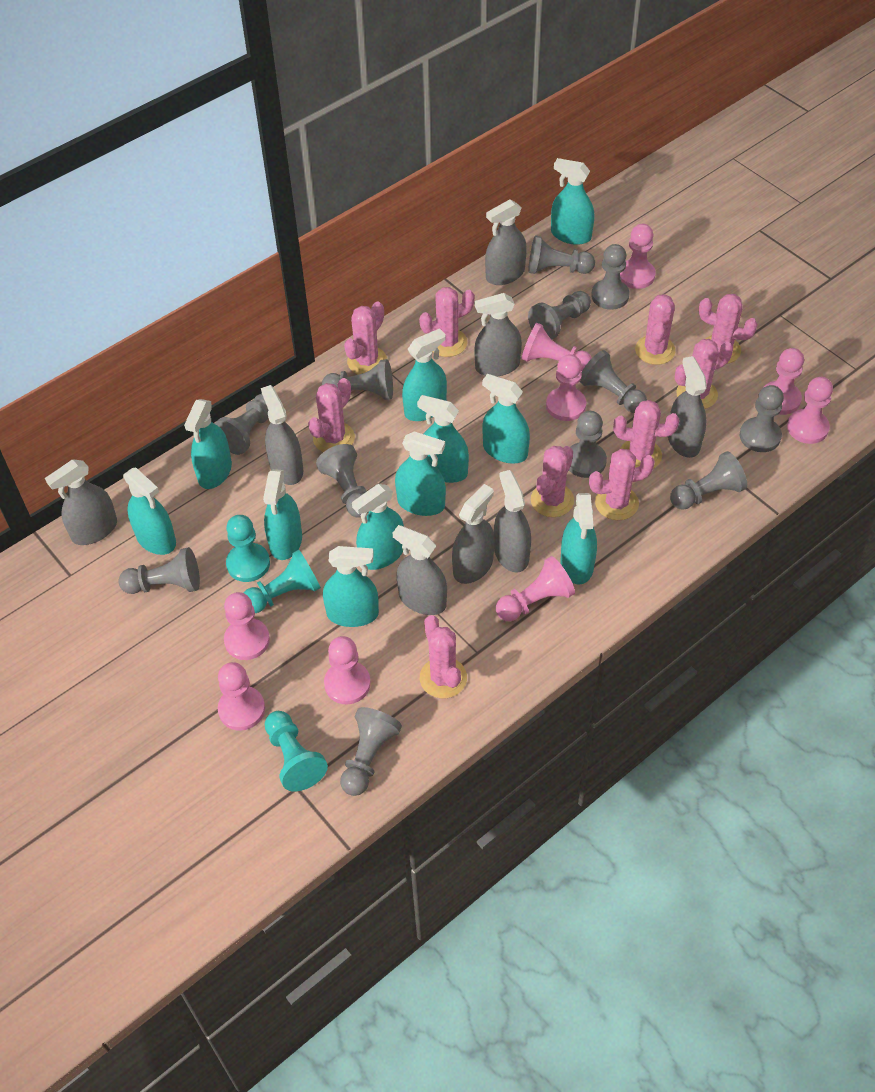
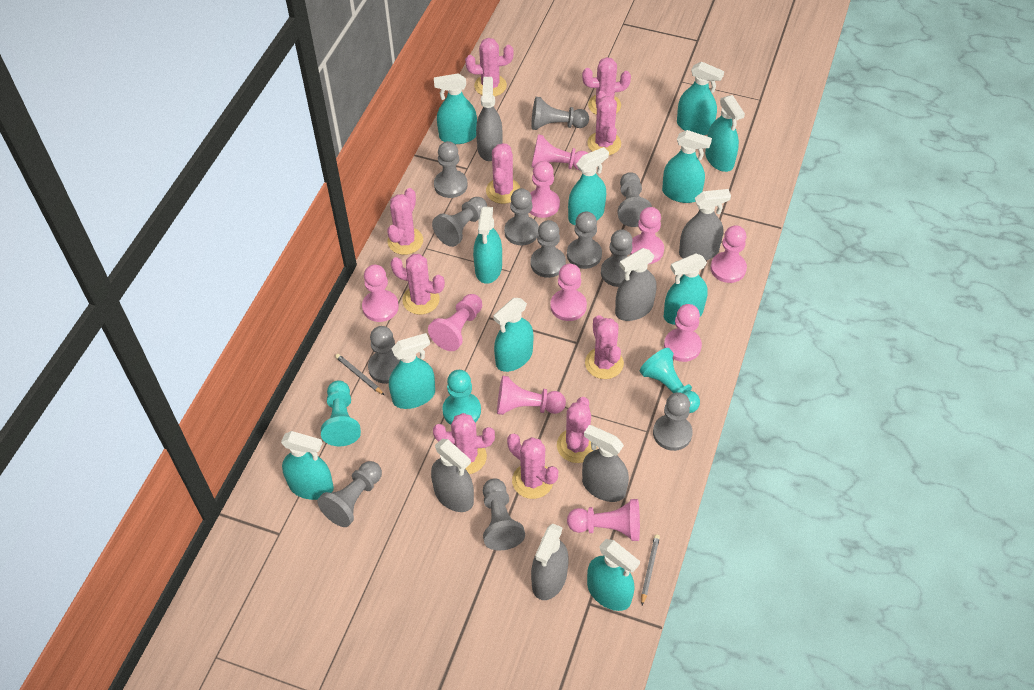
grey pencil: 0 -> 2
grey spray bottle: 8 -> 6
pink pawn: 9 -> 10

